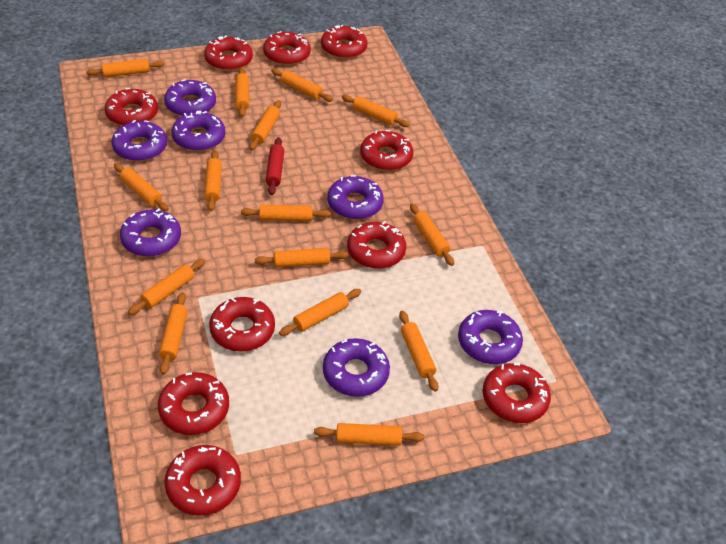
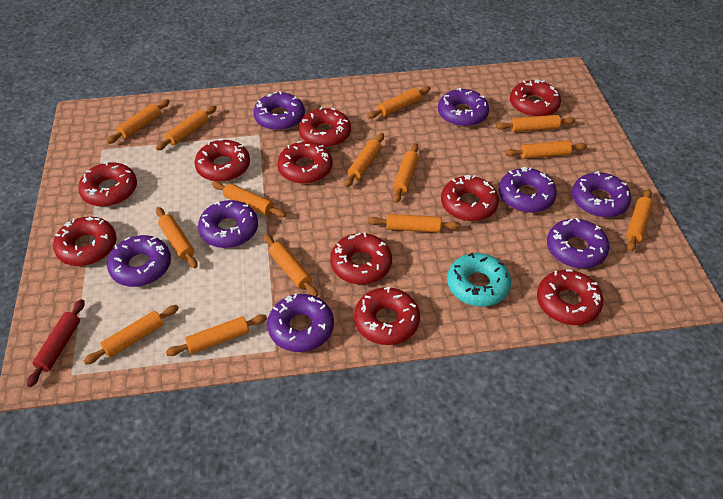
orange rolling pin: 15 -> 14
purple donut: 7 -> 8
turquoise donut: 0 -> 1

